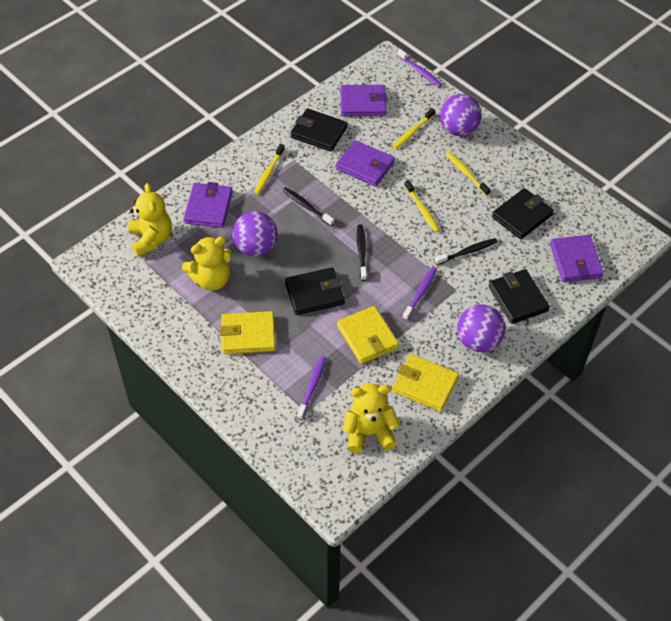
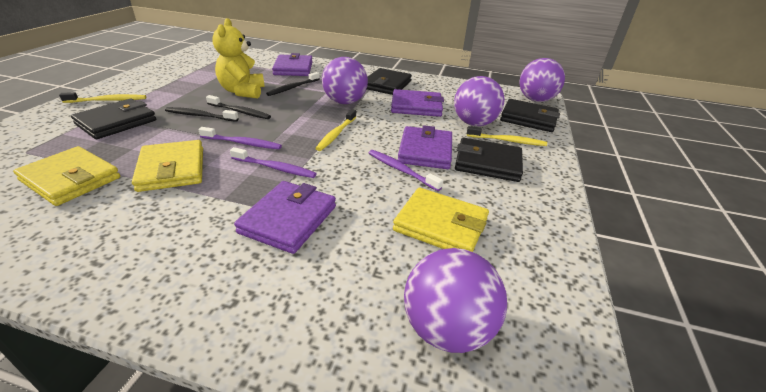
purple ball: 3 -> 4
yellow teddy bear: 3 -> 1
yellow toothbrush: 4 -> 3

